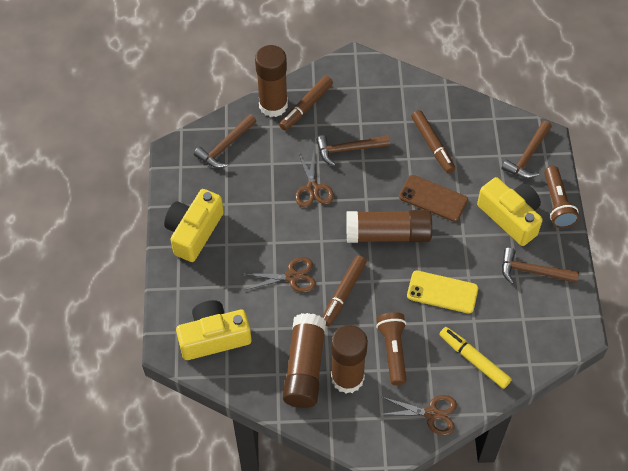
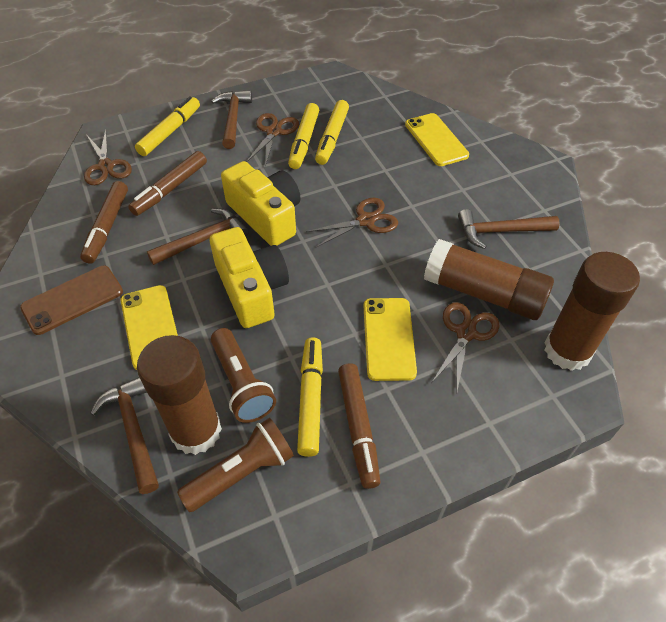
brown glue stick: 4 -> 3
brown scissors: 3 -> 4
yellow camera: 3 -> 2
yellow marker: 1 -> 4
yellow phone: 1 -> 3

